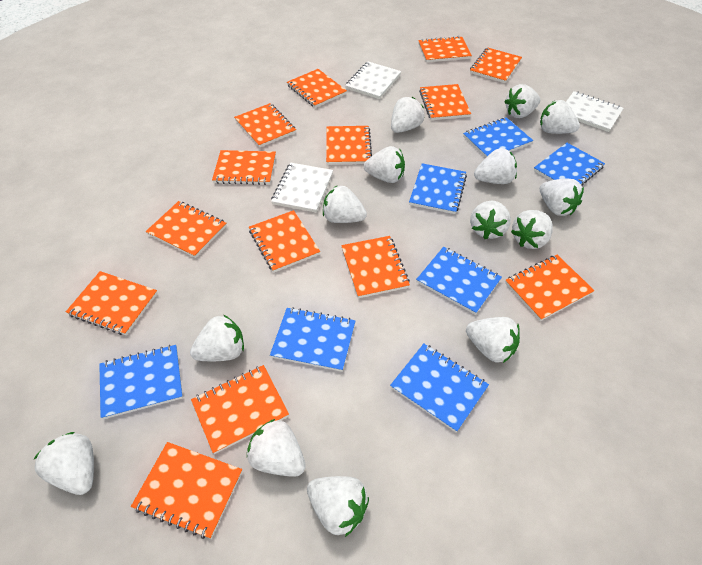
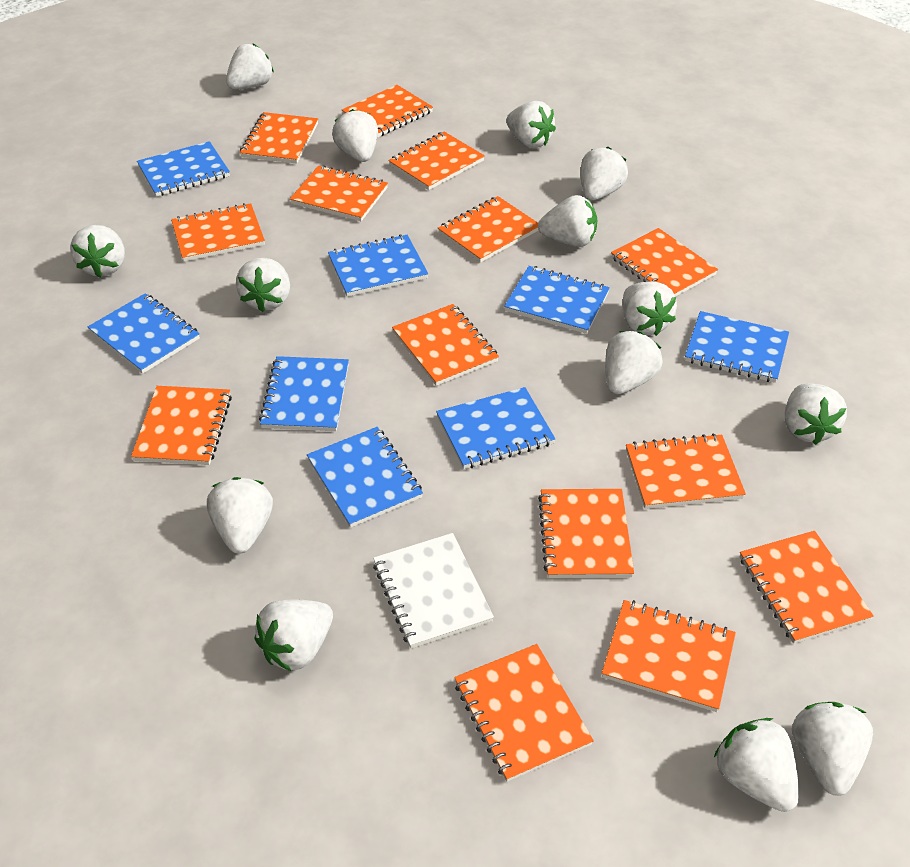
blue notebook: 7 -> 8
white notebook: 3 -> 1

